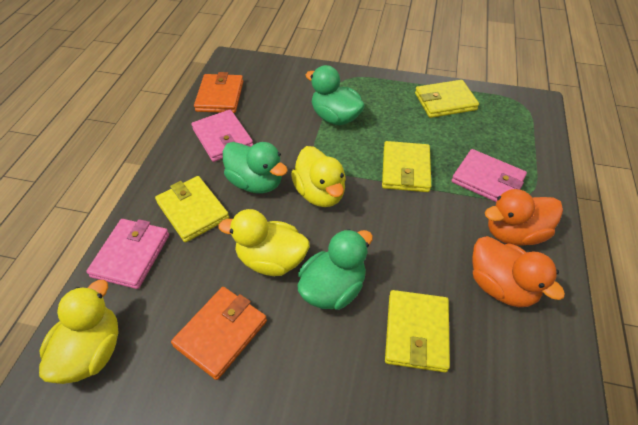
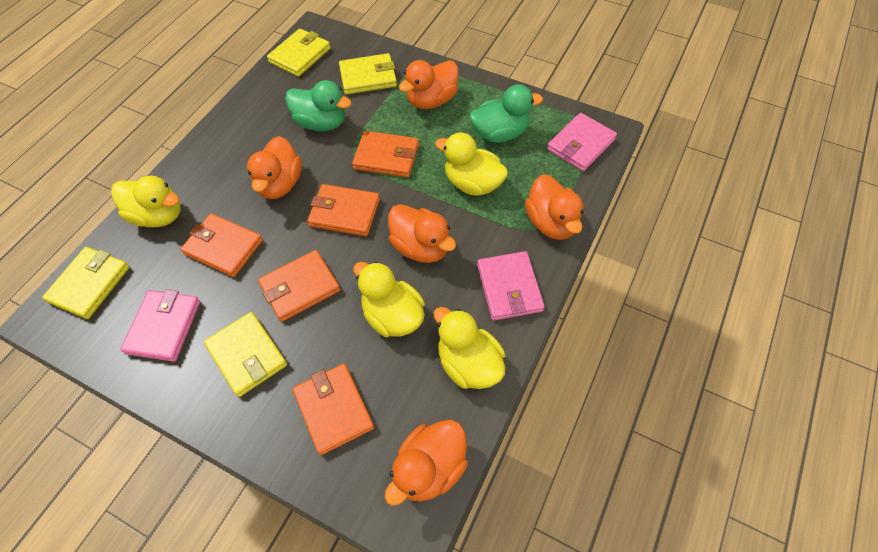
green duck: 3 -> 2
orange duck: 2 -> 5
orange wallet: 2 -> 5
yellow duck: 3 -> 4

